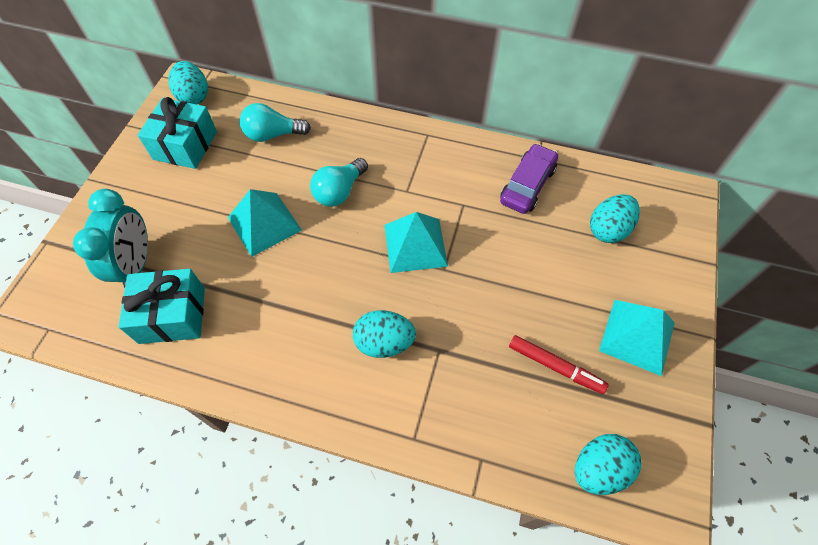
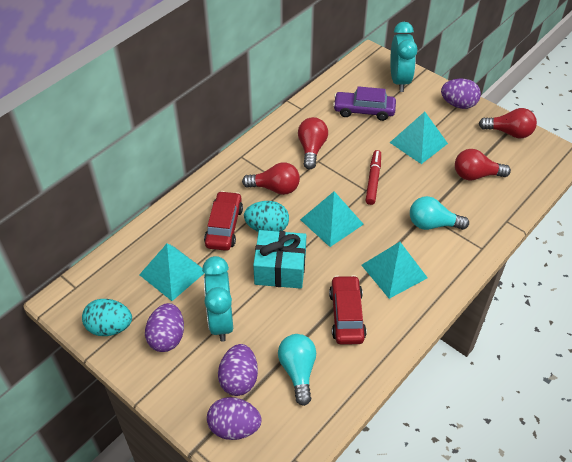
purple egg: 0 -> 4
red car: 0 -> 2
red light bulb: 0 -> 4
turquoise clock: 1 -> 2
turquoise egg: 4 -> 2
turquoise gift: 2 -> 1
turquoise pyramid: 3 -> 4

